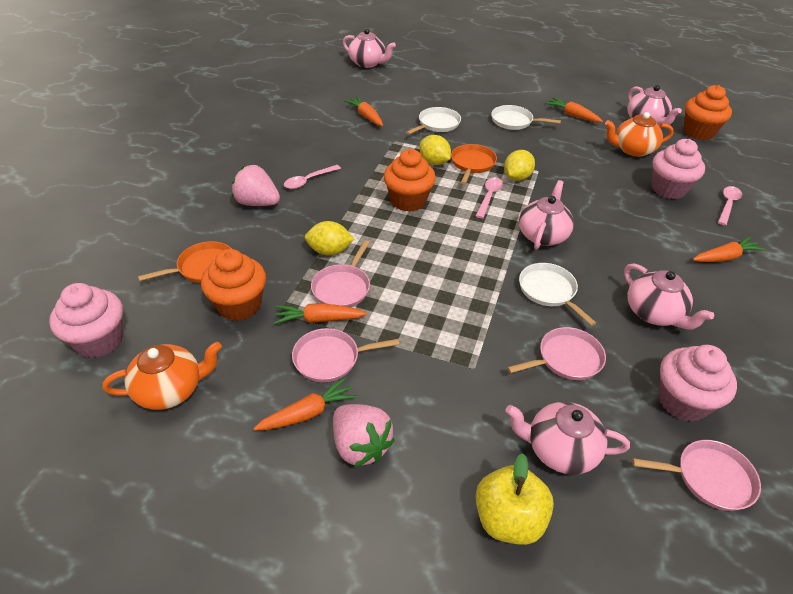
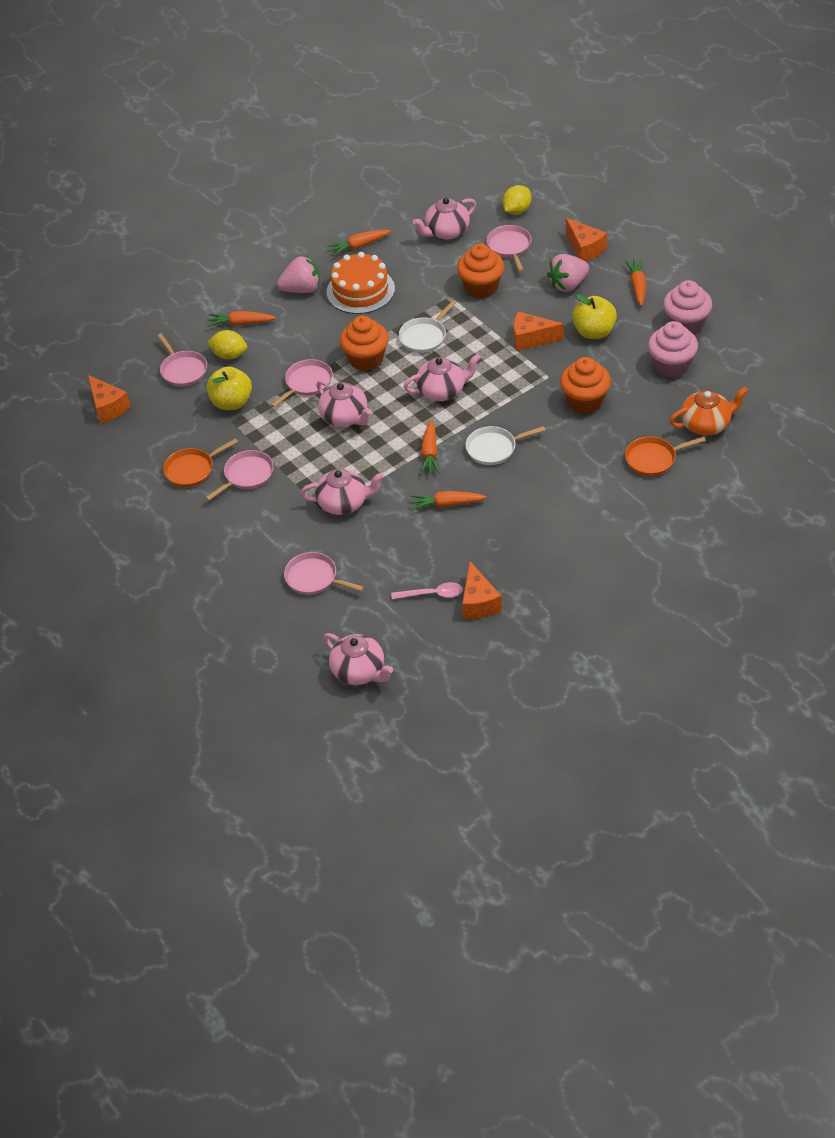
orange cake: 0 -> 1
orange cheese: 0 -> 4
orange teapot: 2 -> 1
pink cupcake: 3 -> 2
pink pan: 4 -> 5
pink spoon: 3 -> 1
white pan: 3 -> 2
yellow apple: 1 -> 2
yellow lemon: 3 -> 2

